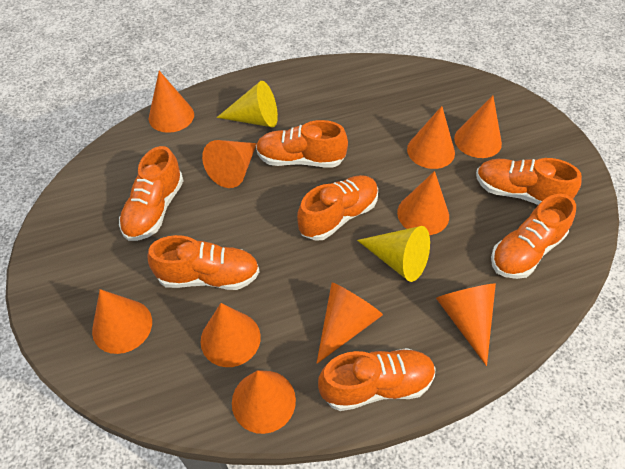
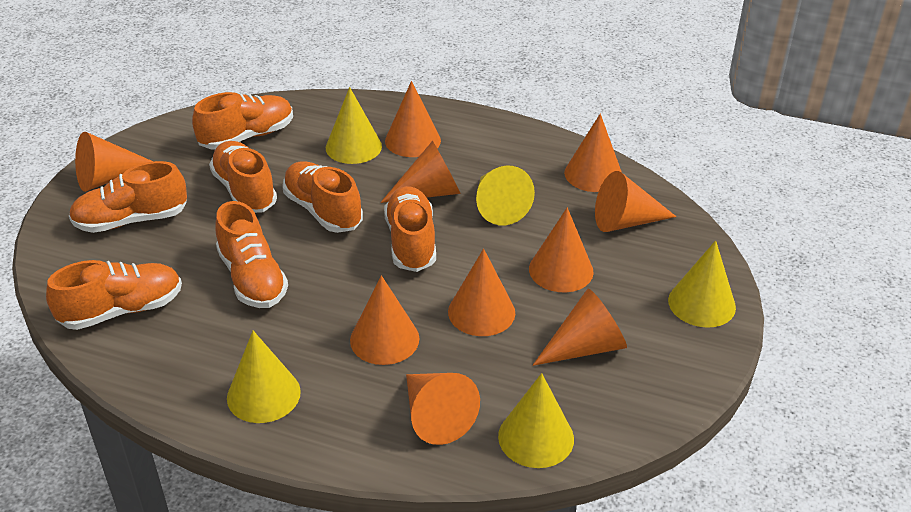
yellow cone: 2 -> 5

